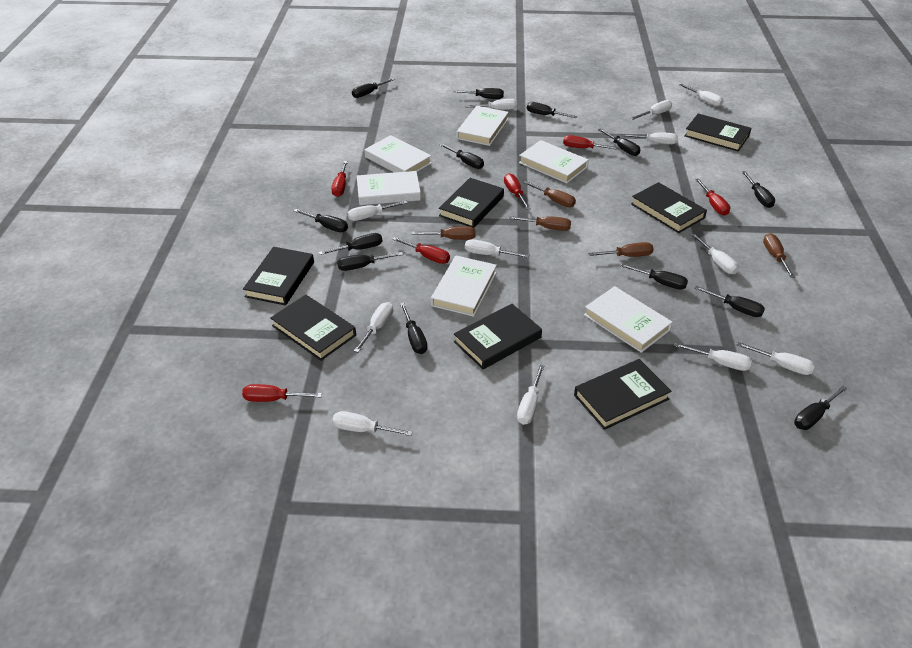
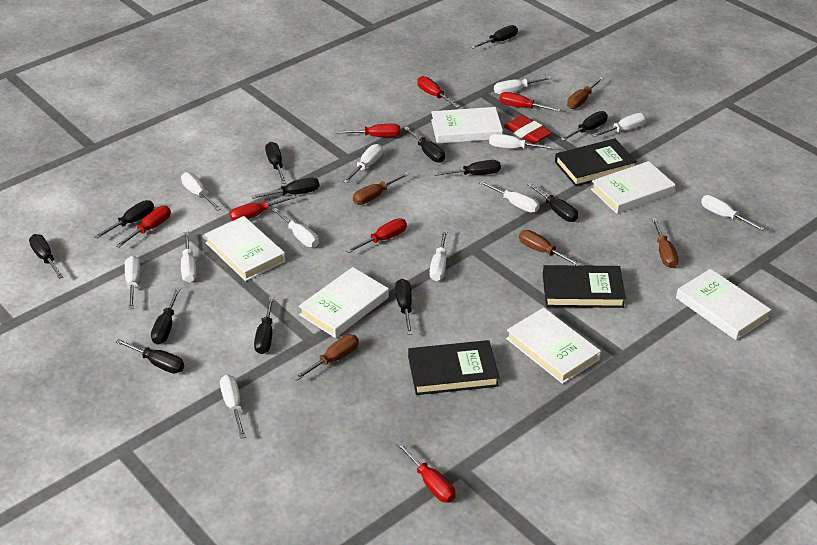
black book: 7 -> 3
red eraser: 0 -> 1
red screwdriver: 6 -> 7

